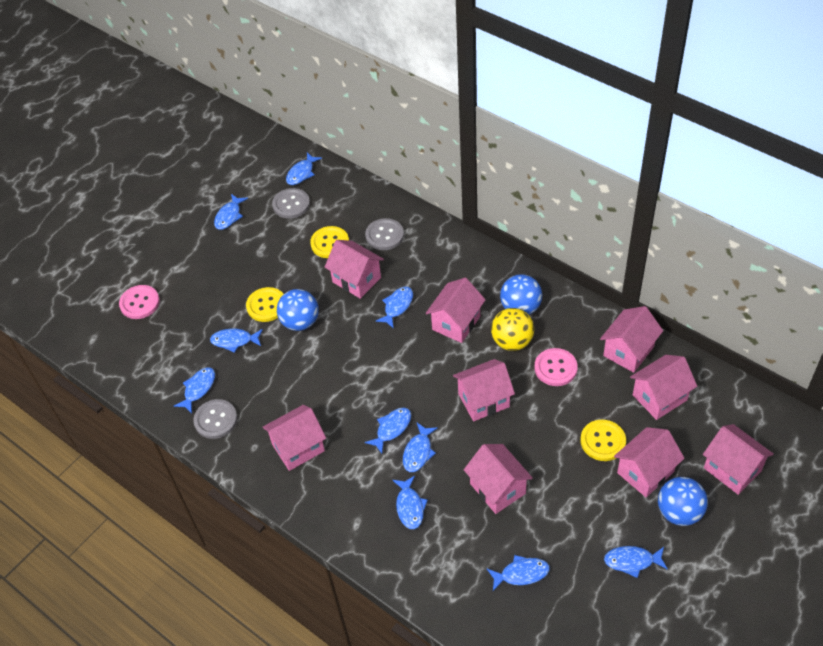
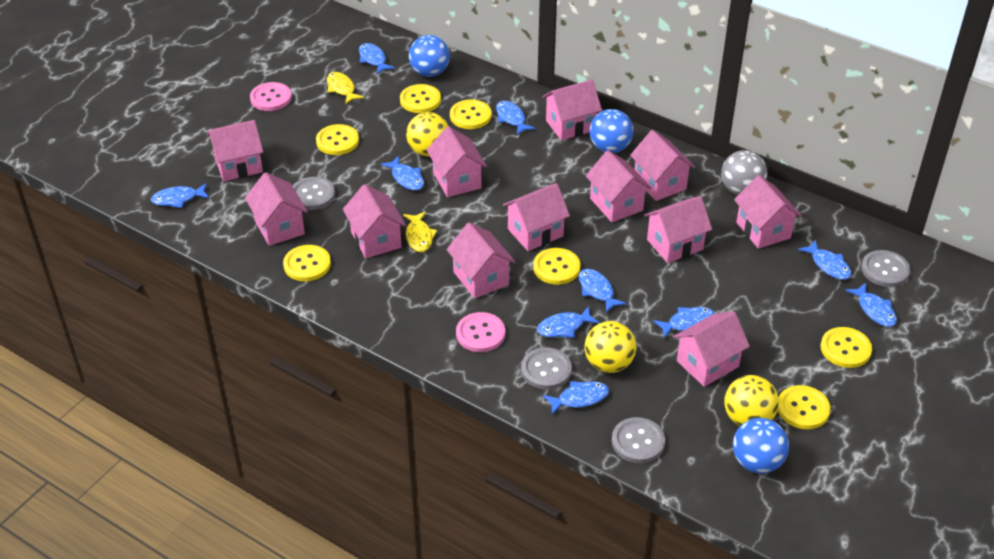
grey ball: 0 -> 1
grey button: 3 -> 4
pink house: 9 -> 12
yellow ball: 1 -> 3
yellow button: 3 -> 7
yellow fish: 0 -> 2

